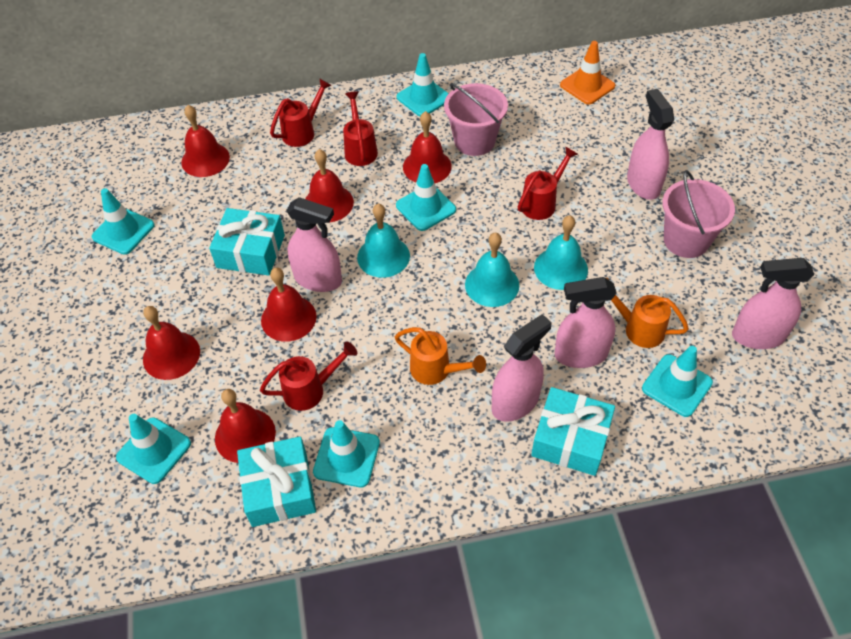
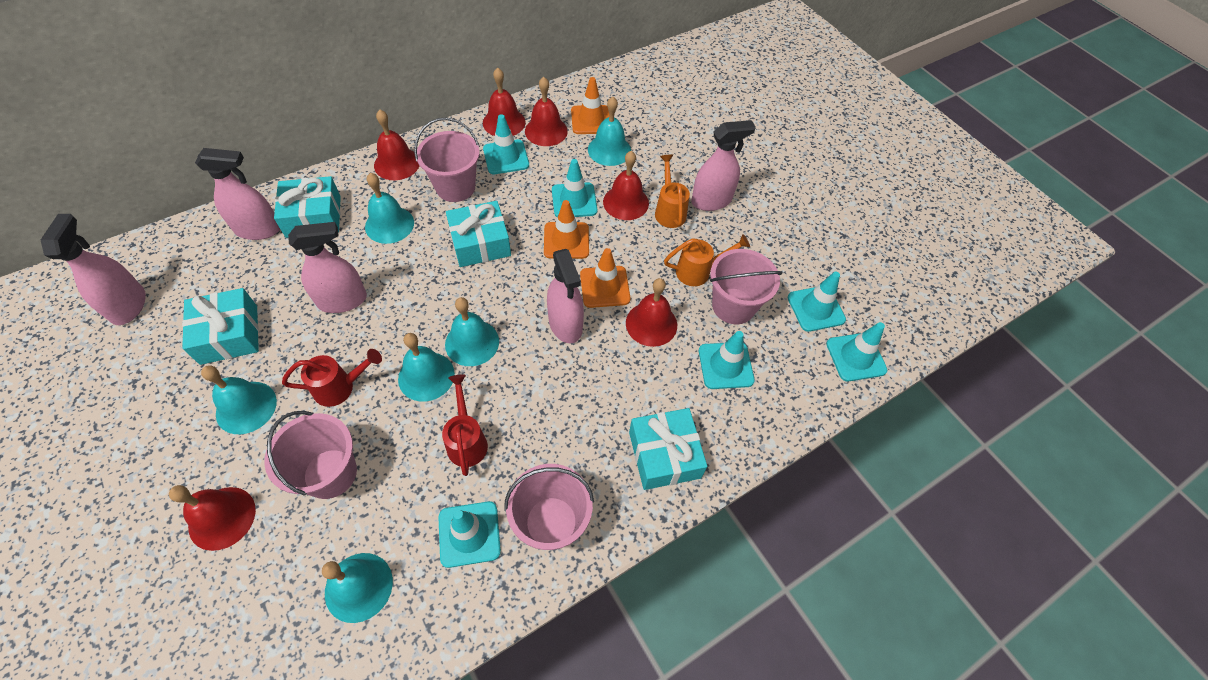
orange traffic cone: 1 -> 3
pink bucket: 2 -> 4
red watering can: 4 -> 2
turquoise bell: 3 -> 6
turquoise gift: 3 -> 4

